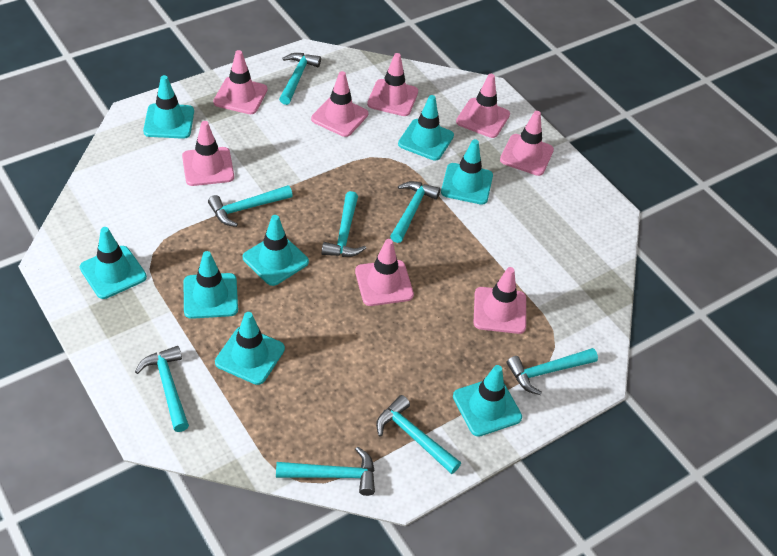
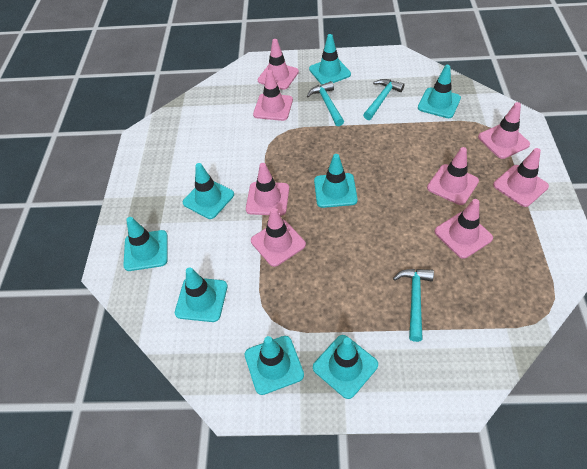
turquoise hammer: 8 -> 3

